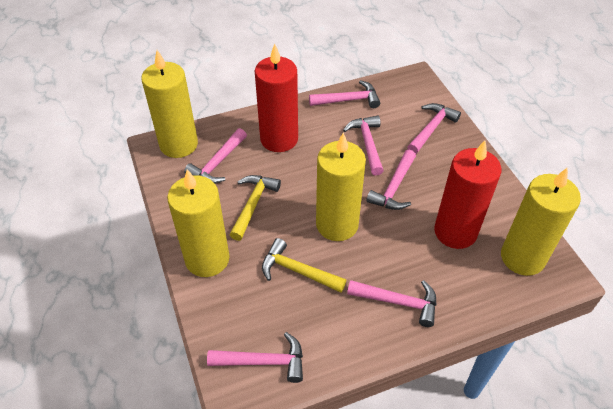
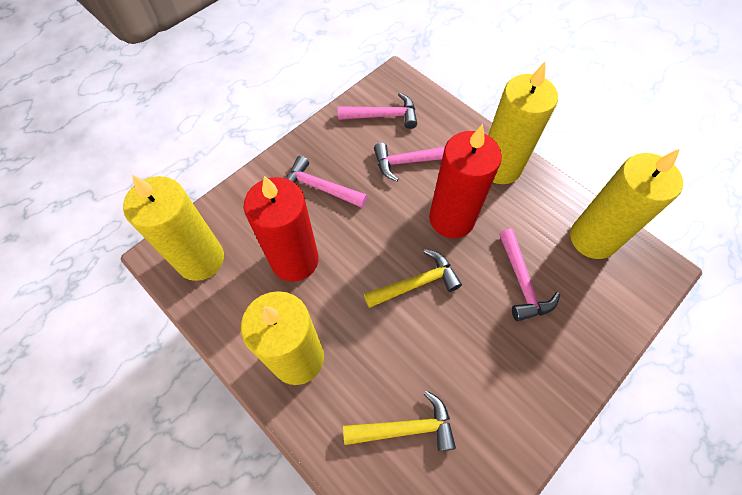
pink hammer: 7 -> 4

